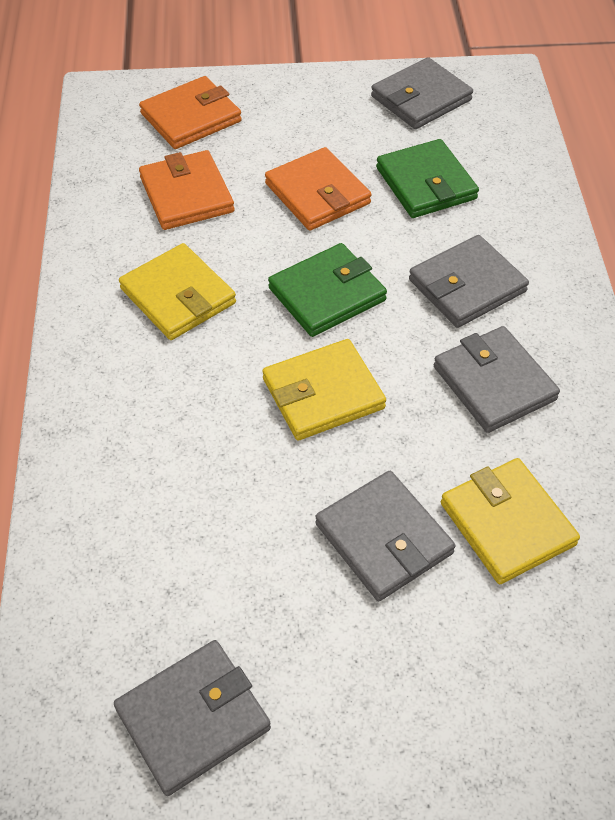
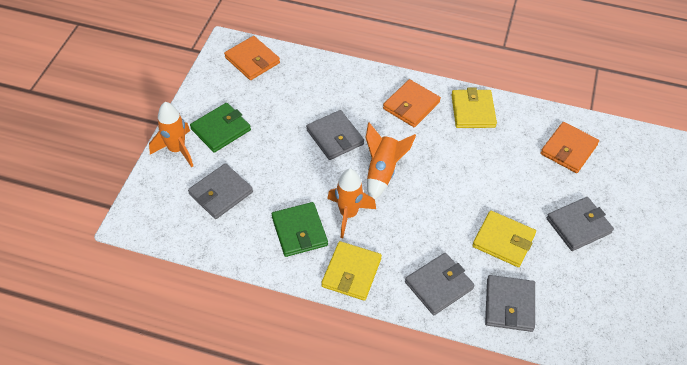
orange rocket: 0 -> 3

